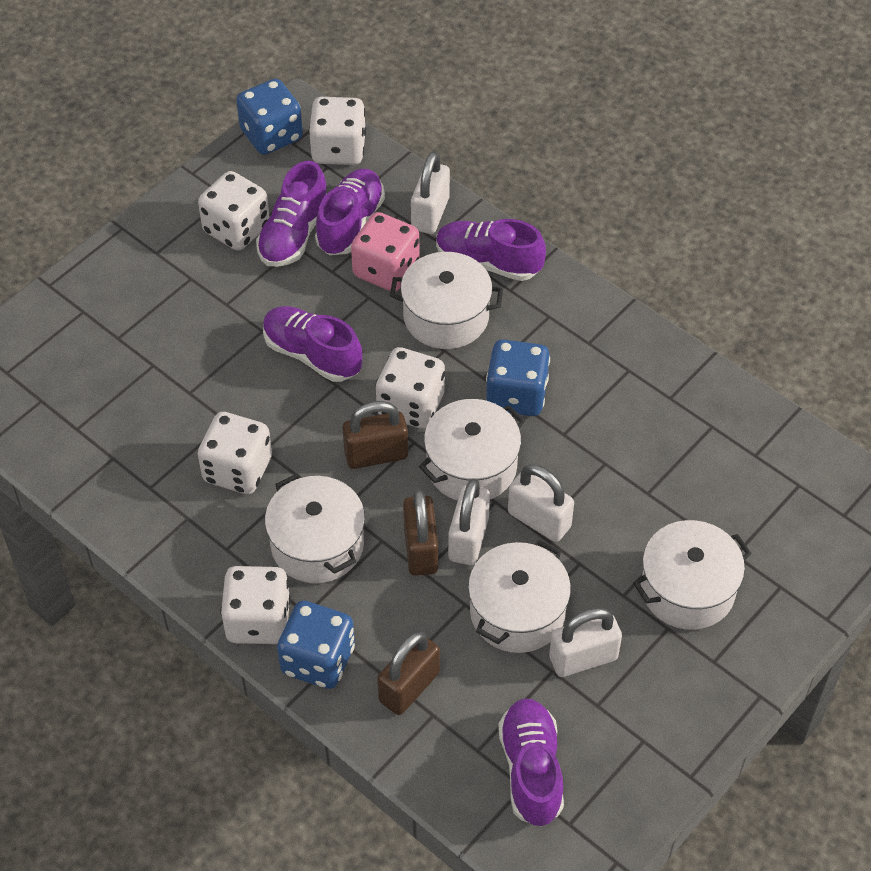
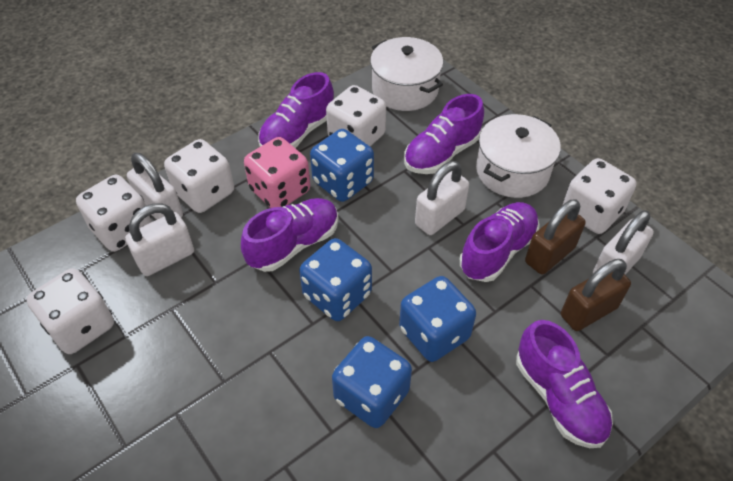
blue dice: 3 -> 4
brown padlock: 3 -> 2
white pot: 5 -> 2

